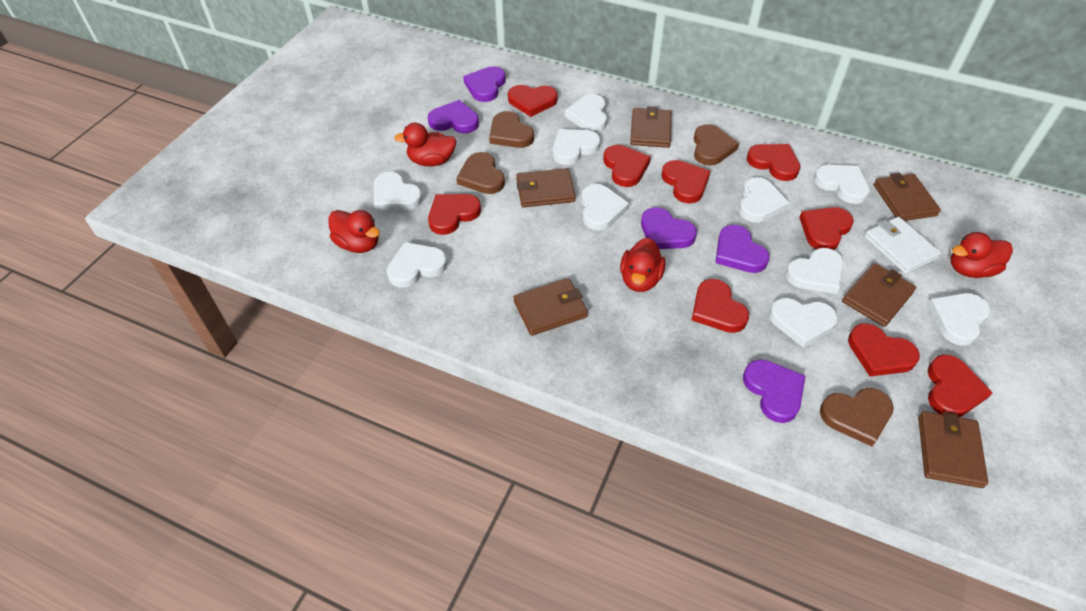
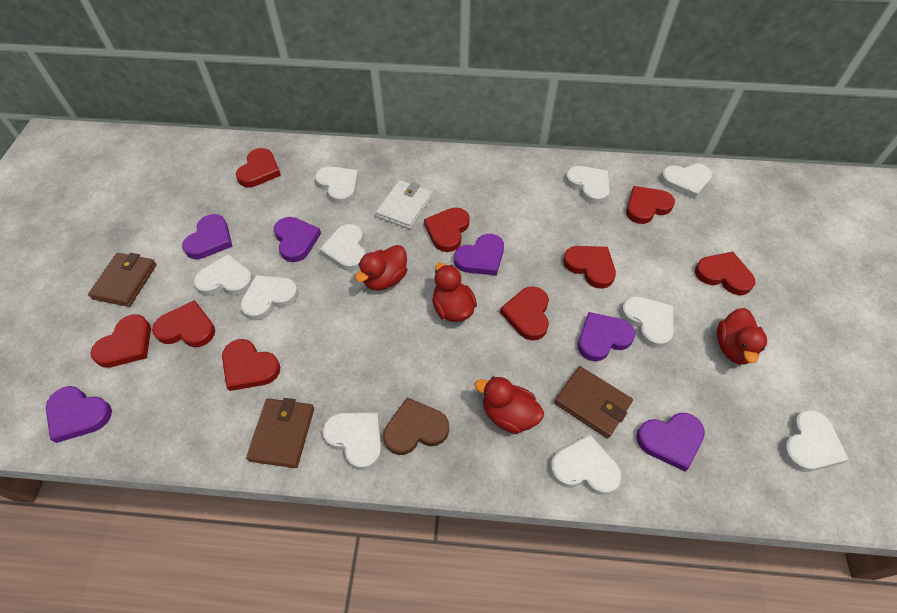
brown heart: 4 -> 1
brown wallet: 6 -> 3
purple heart: 5 -> 6

